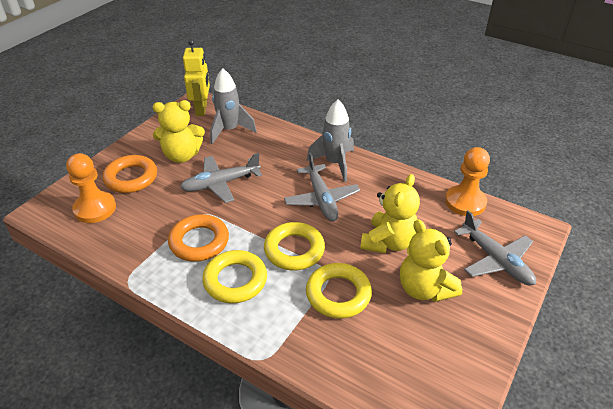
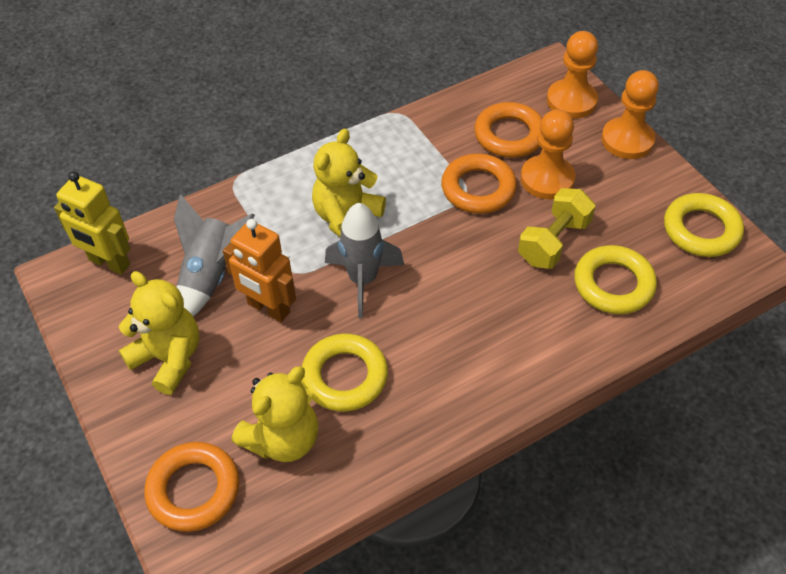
grey plane: 3 -> 0
orange pawn: 2 -> 3
orange ring: 2 -> 3
orange robot: 0 -> 1
yellow dumbbell: 0 -> 1

